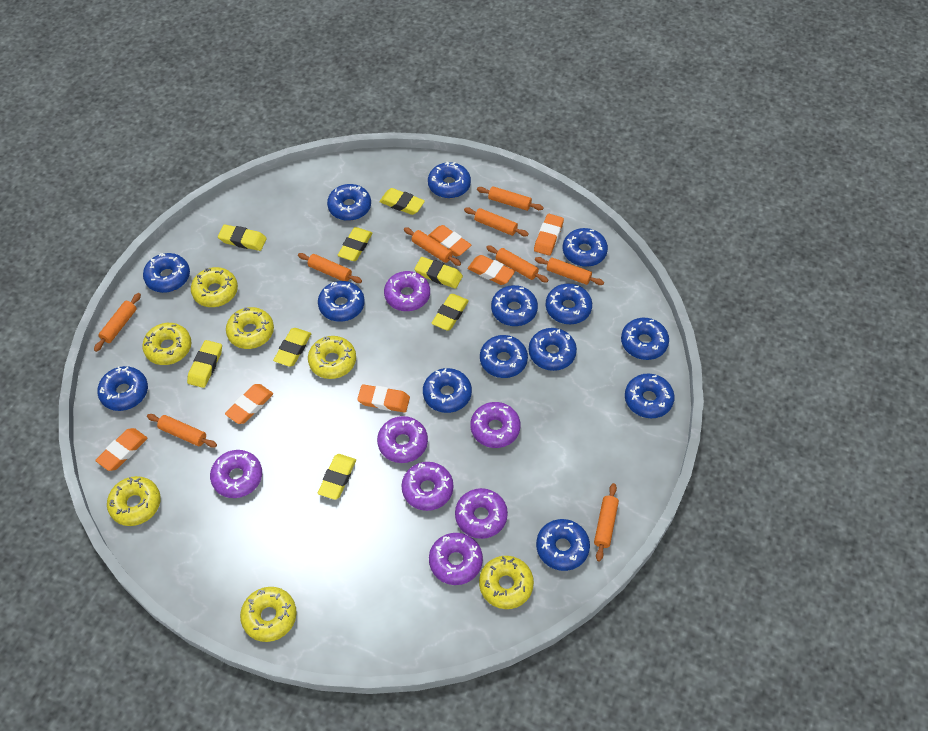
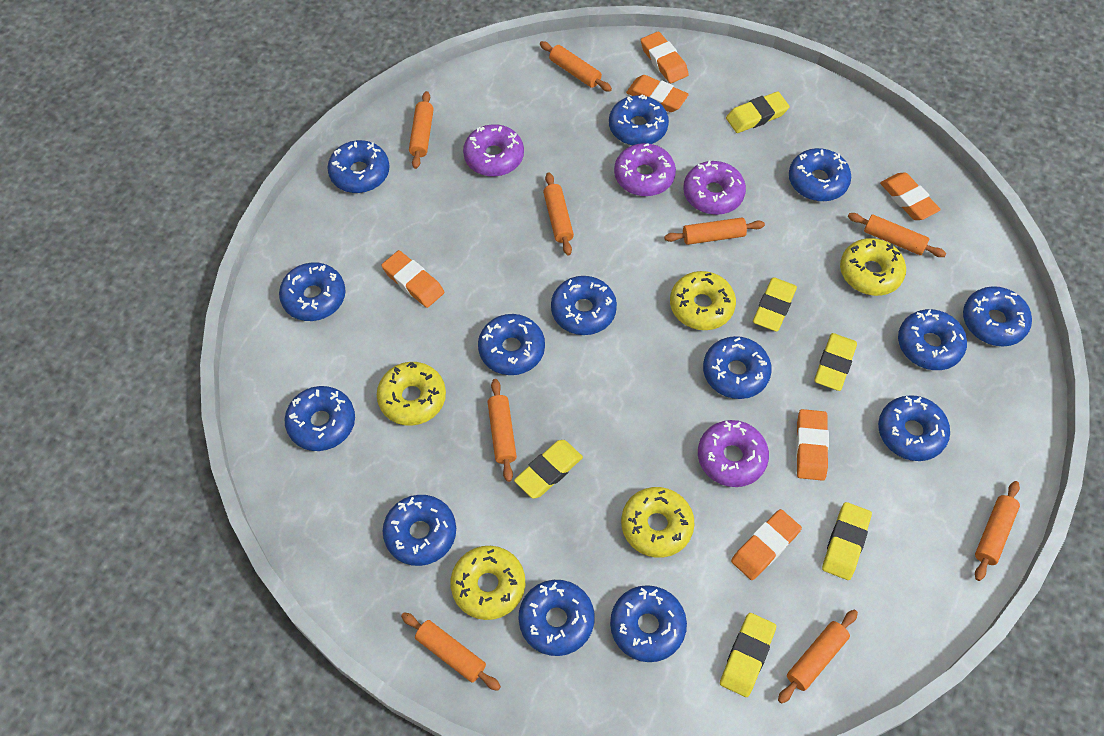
purple donut: 7 -> 4
yellow donut: 7 -> 5
yellow eraser: 8 -> 6

